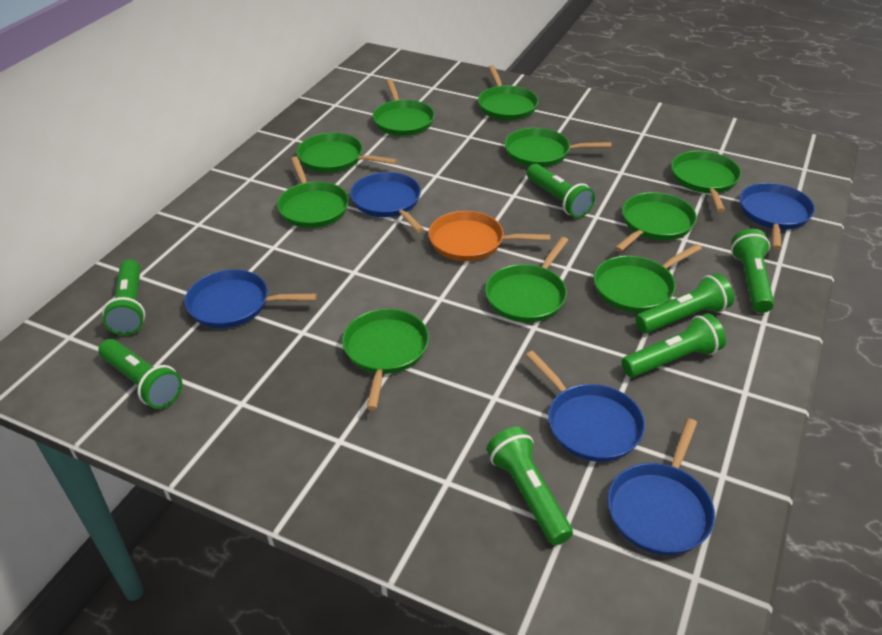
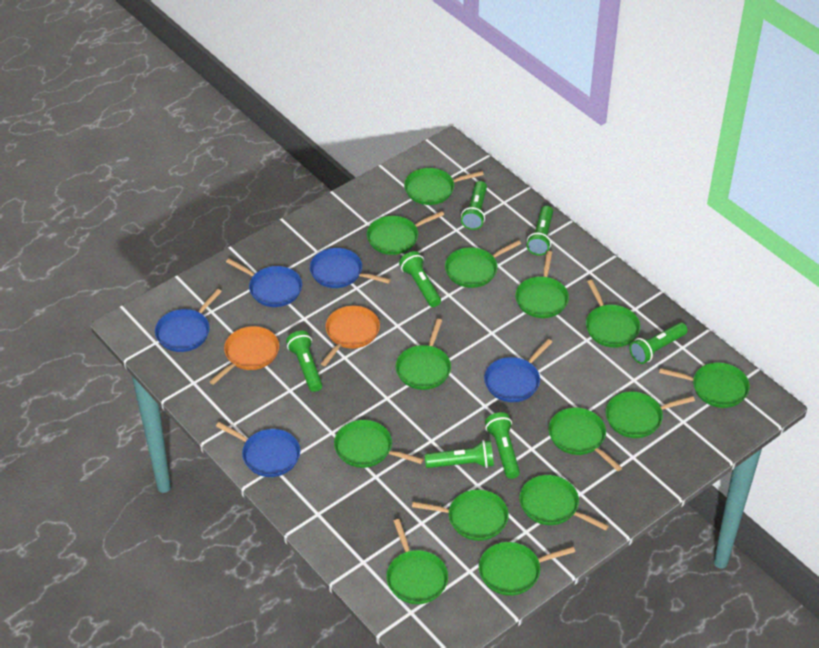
green pan: 10 -> 14
orange pan: 1 -> 2

